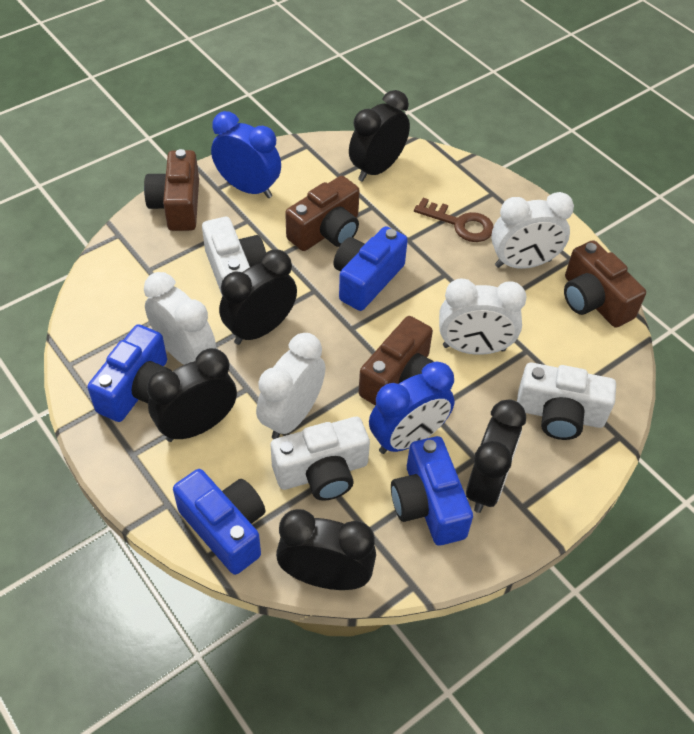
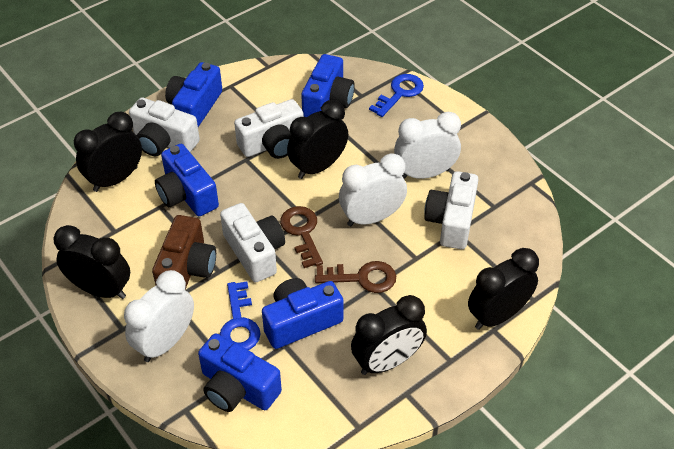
blue camera: 4 -> 5
blue clock: 2 -> 0
blue key: 0 -> 2
brown camera: 4 -> 1
brown key: 1 -> 2
white camera: 3 -> 4
white clock: 4 -> 3

